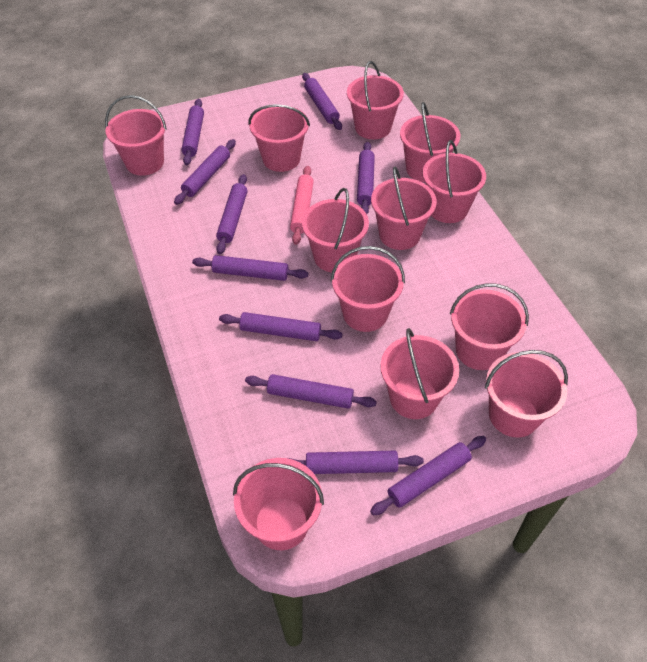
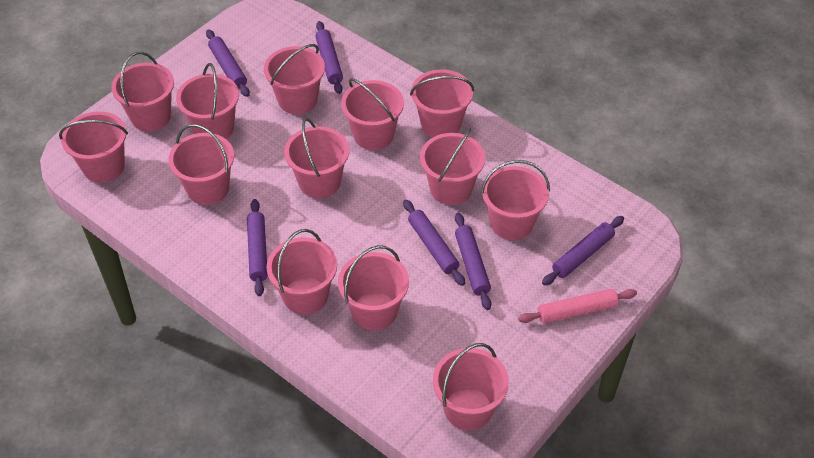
pink bucket: 12 -> 13
purple rolling pin: 10 -> 6

